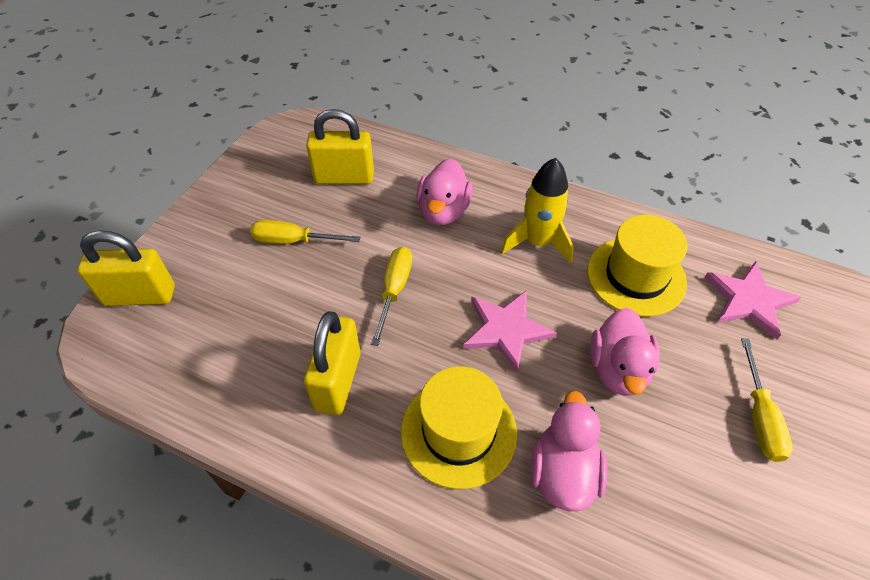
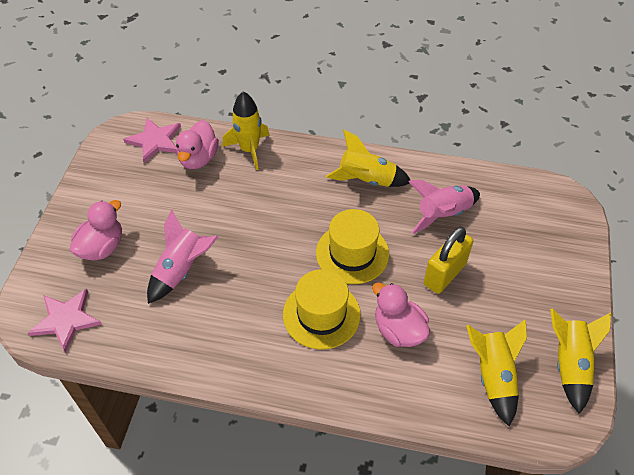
pink rocket: 0 -> 2
yellow padlock: 3 -> 1
yellow rocket: 1 -> 4
yellow screwdriver: 3 -> 0

